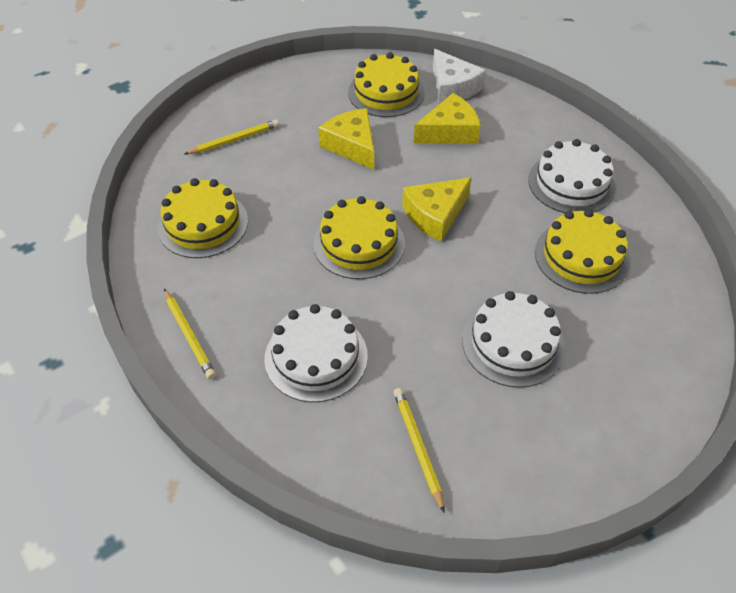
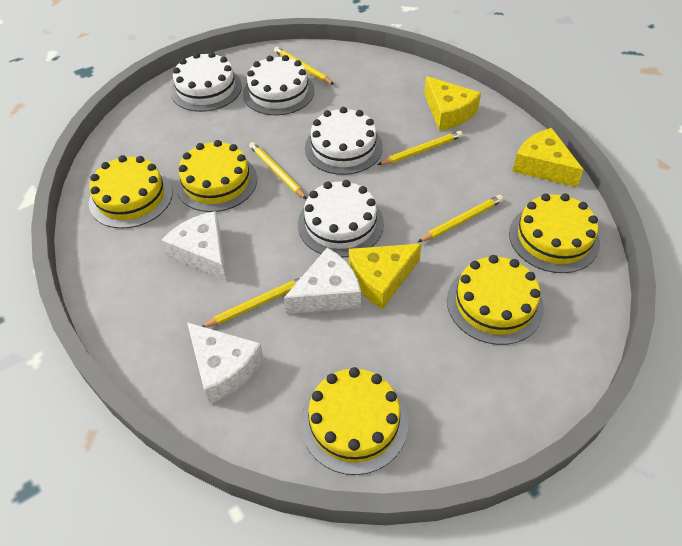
white cake: 3 -> 4
white cheese: 1 -> 3
yellow cake: 4 -> 5
yellow pencil: 3 -> 5

